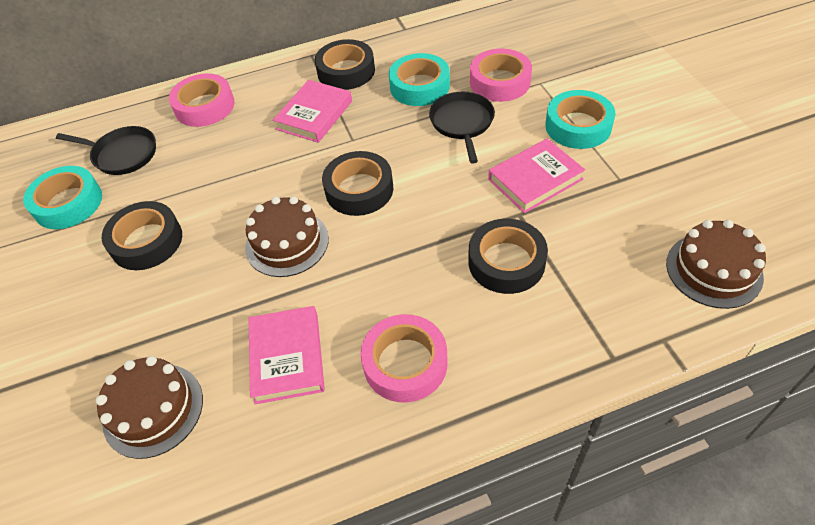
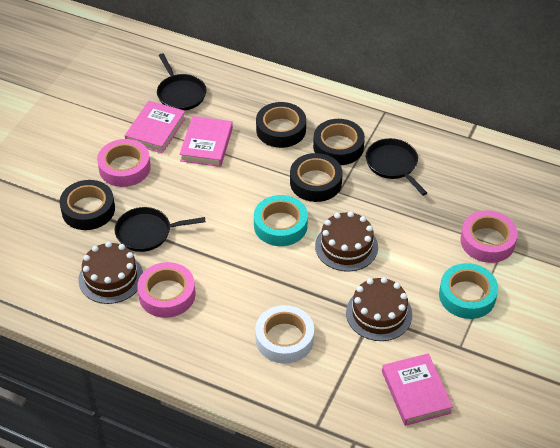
black pan: 2 -> 3
turquoise tape: 3 -> 2
white tape: 0 -> 1

